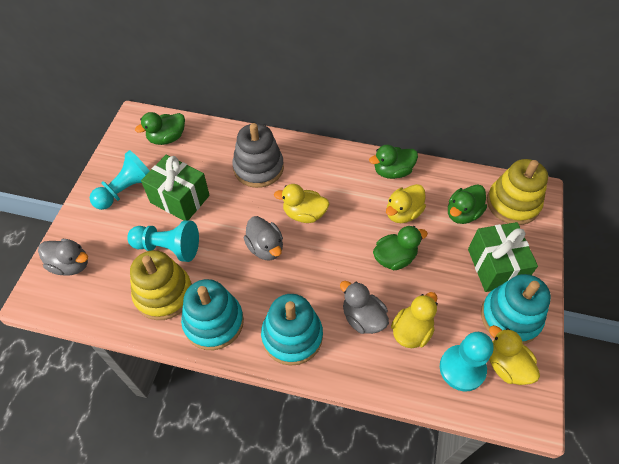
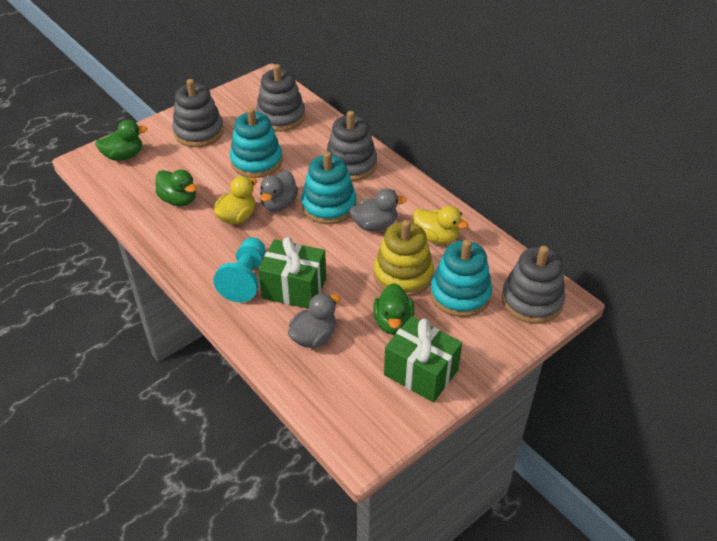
green duck: 4 -> 3
grey stacking toy: 1 -> 4
turquoise pawn: 3 -> 1
yellow duck: 4 -> 2
yellow stacking toy: 2 -> 1

